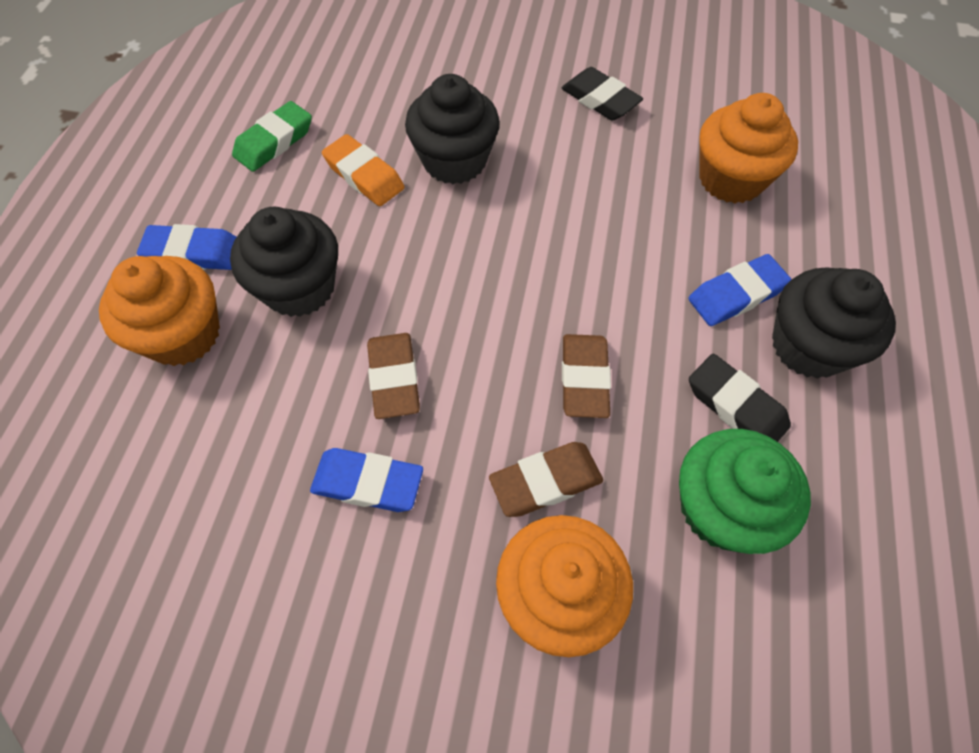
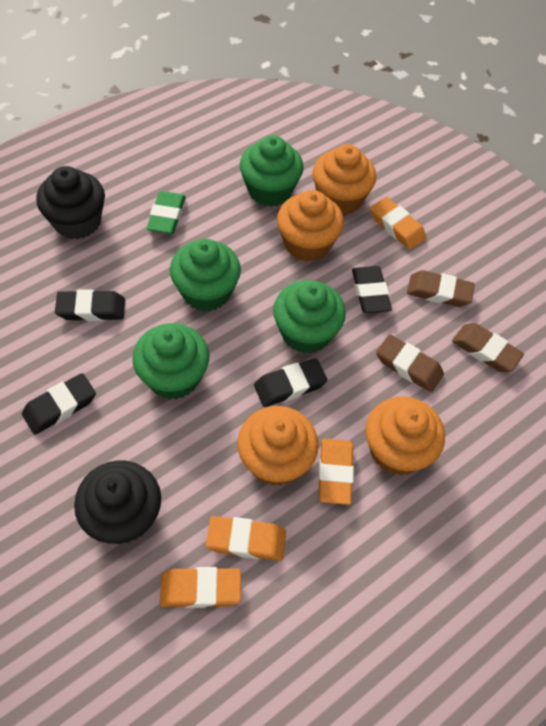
black cupcake: 3 -> 2
black eraser: 2 -> 4
blue eraser: 3 -> 0
green cupcake: 1 -> 4
orange cupcake: 3 -> 4
orange eraser: 1 -> 4

